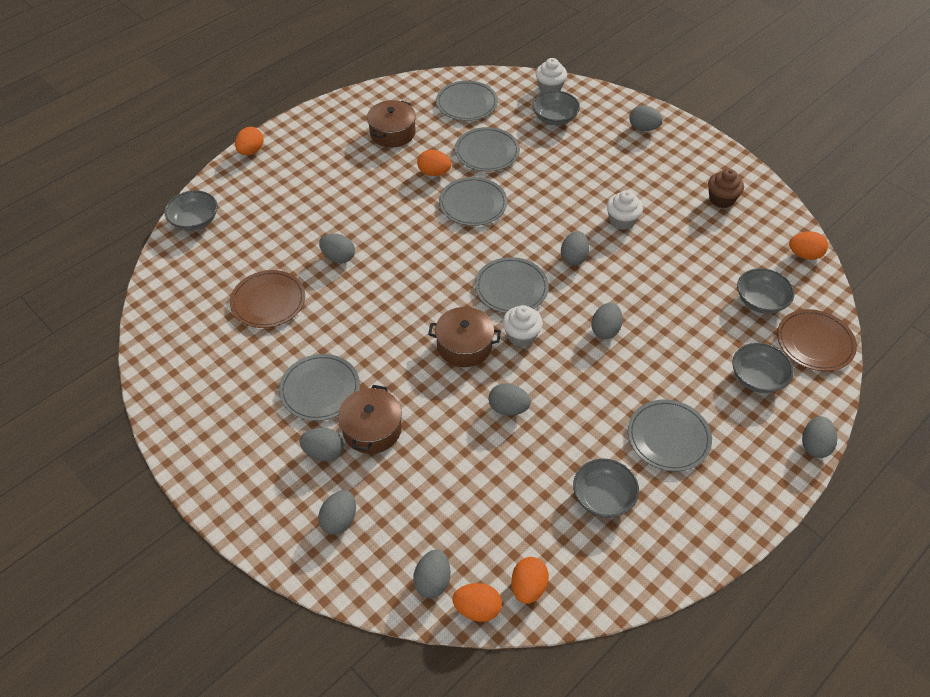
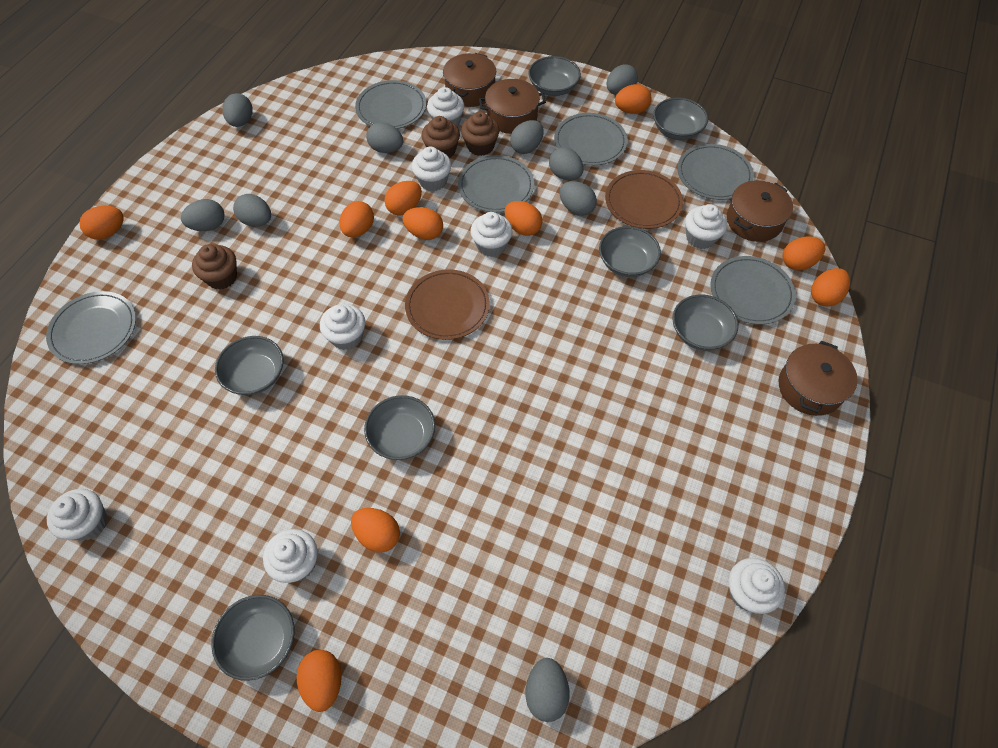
brown cupcake: 1 -> 3
brown pot: 3 -> 4
grey bowl: 5 -> 7
orange egg: 5 -> 10
white cupcake: 3 -> 8

